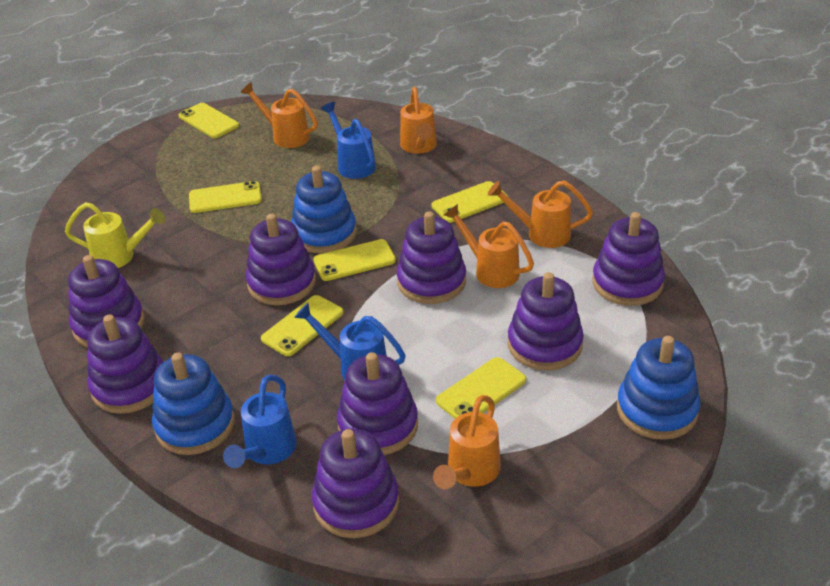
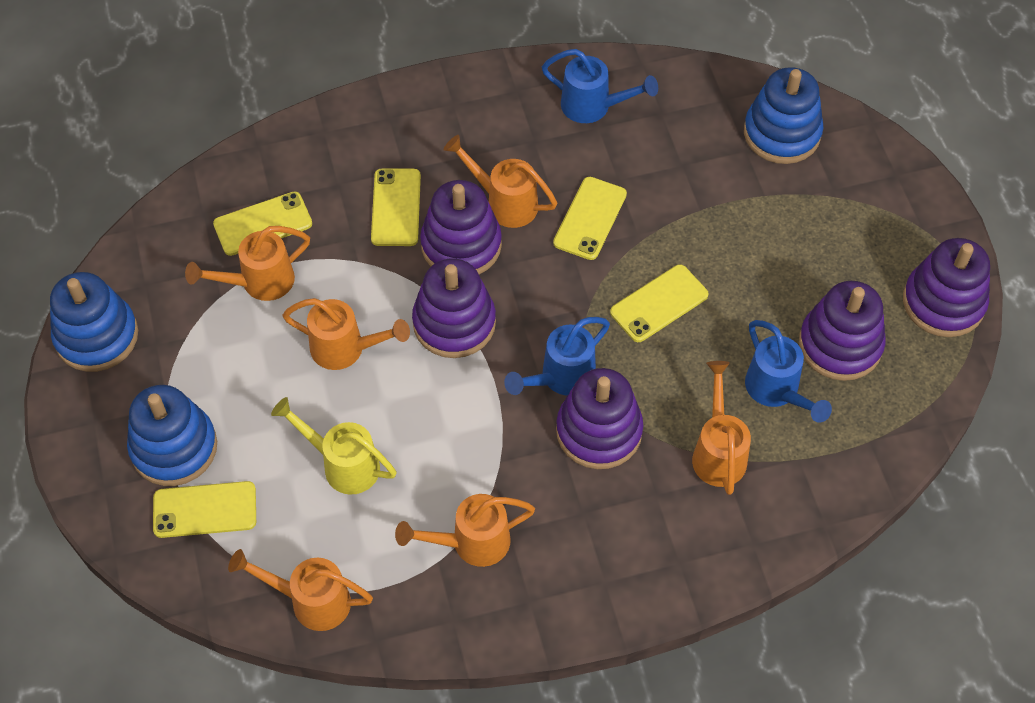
orange watering can: 5 -> 6
purple stacking toy: 8 -> 5
yellow phone: 6 -> 5

